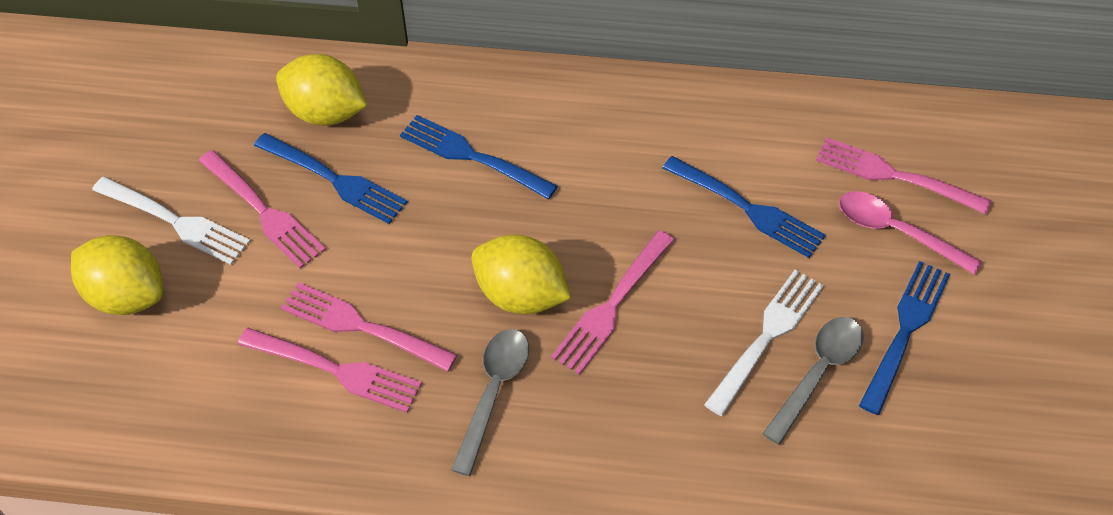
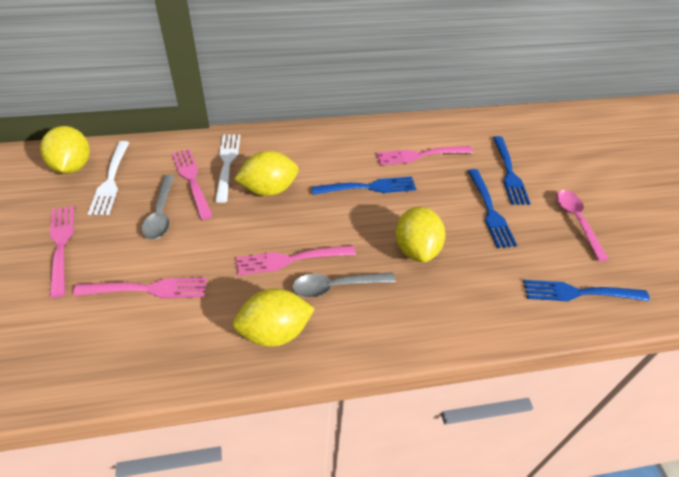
yellow lemon: 3 -> 4

